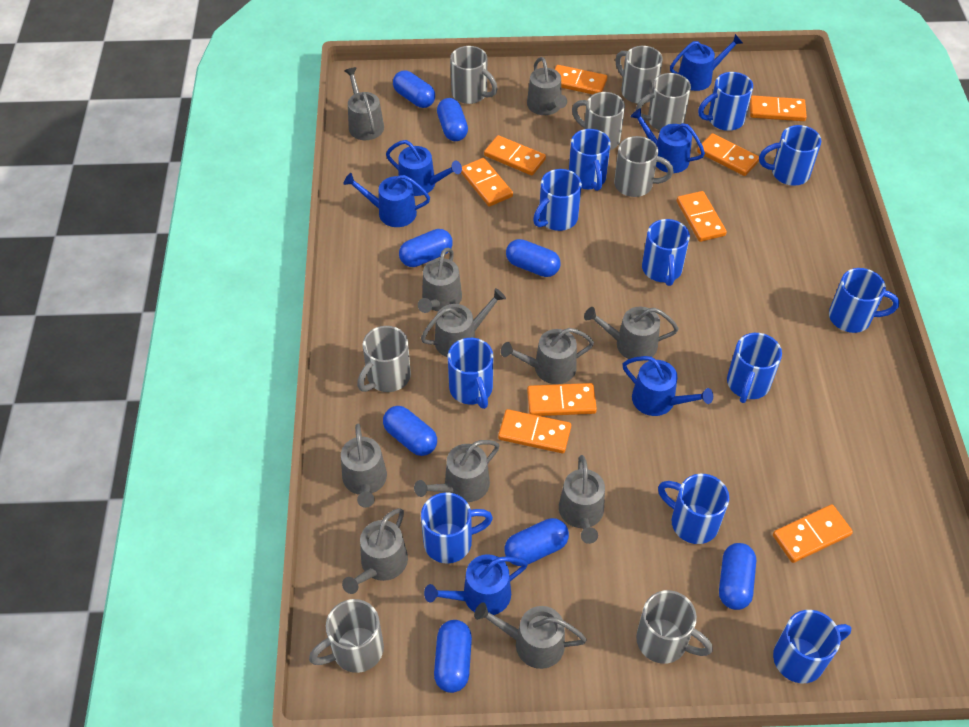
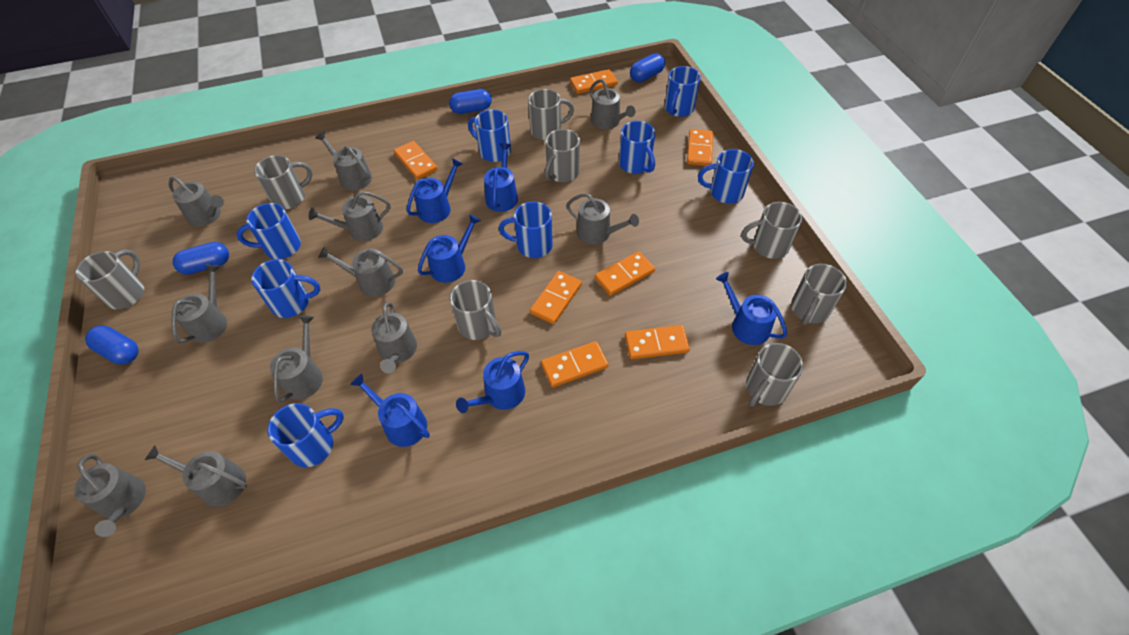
blue capsule: 8 -> 4
blue mug: 11 -> 8
orange domino: 9 -> 7

